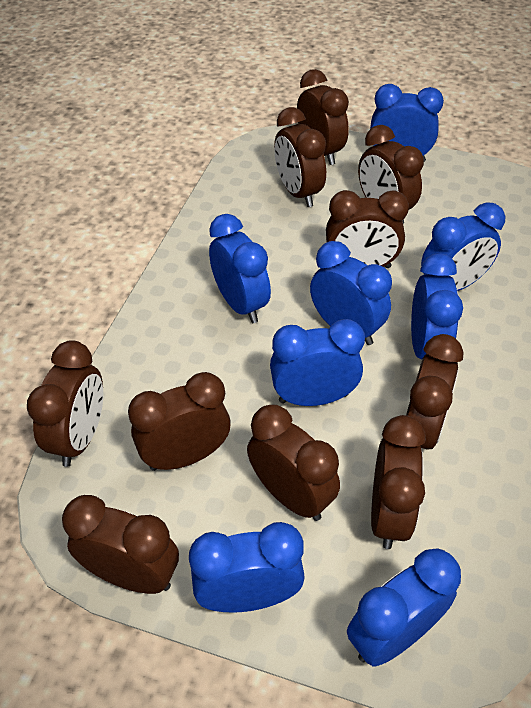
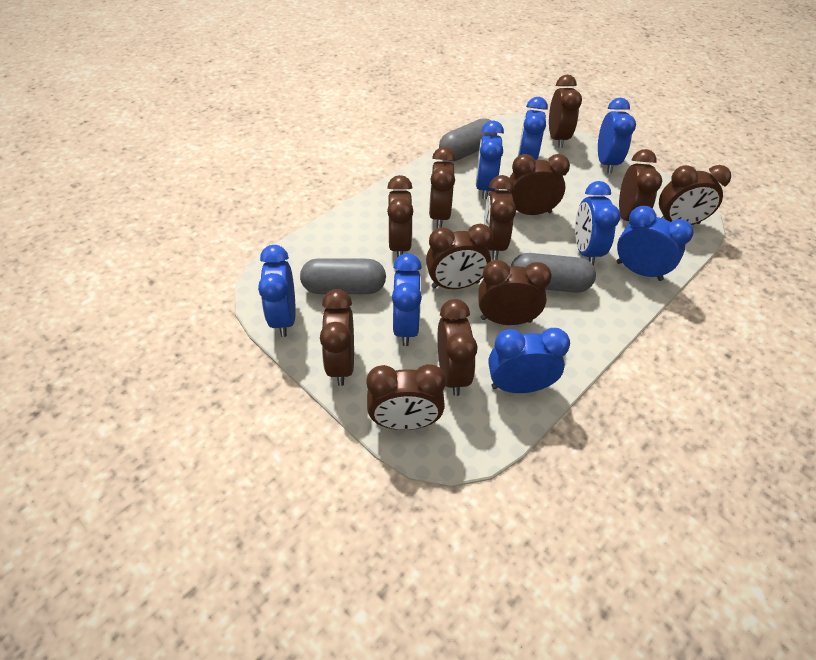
brown clock: 10 -> 12
grey capsule: 0 -> 3

